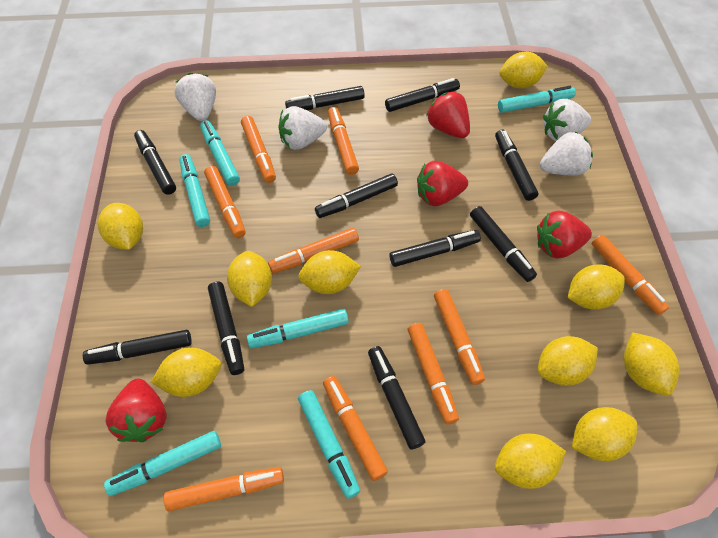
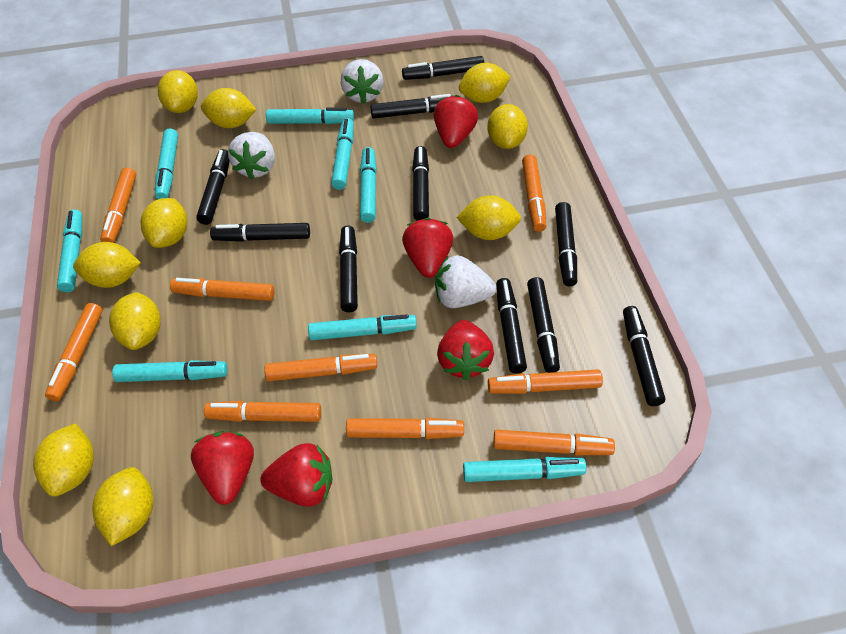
red strawberry: 4 -> 5
turquoise marker: 6 -> 8
white strawberry: 4 -> 3

